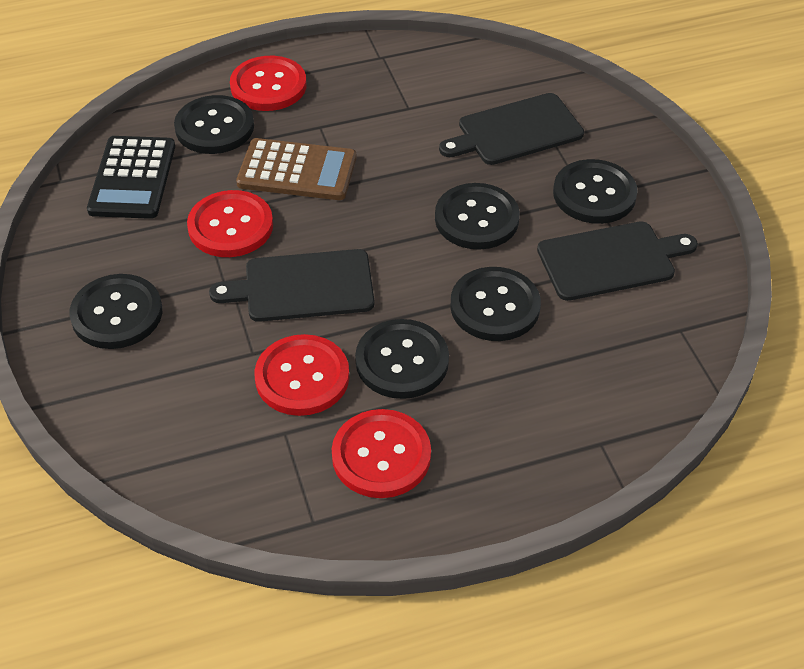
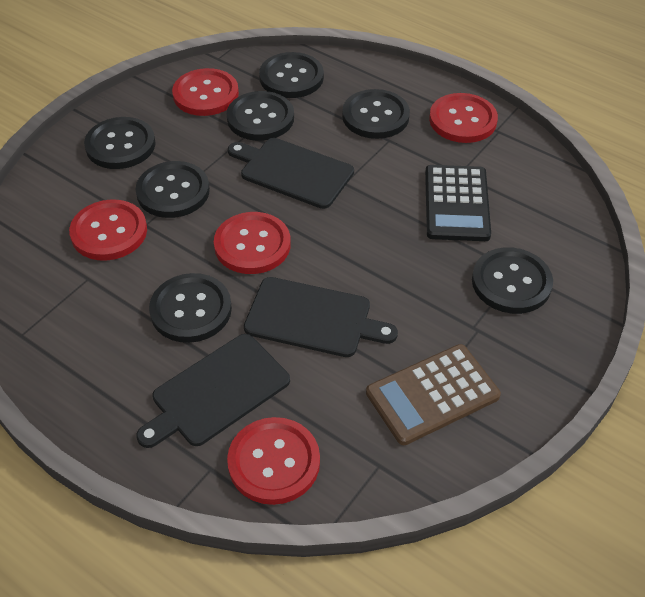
black button: 6 -> 7
red button: 4 -> 5

